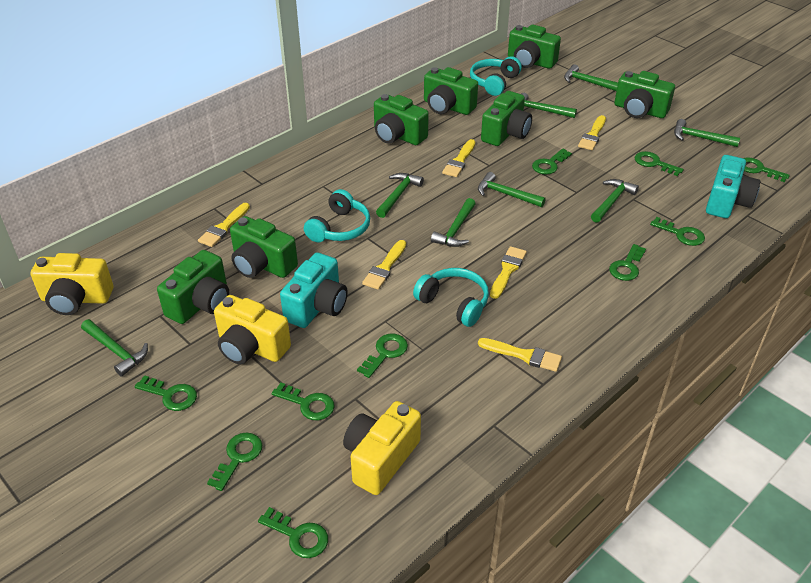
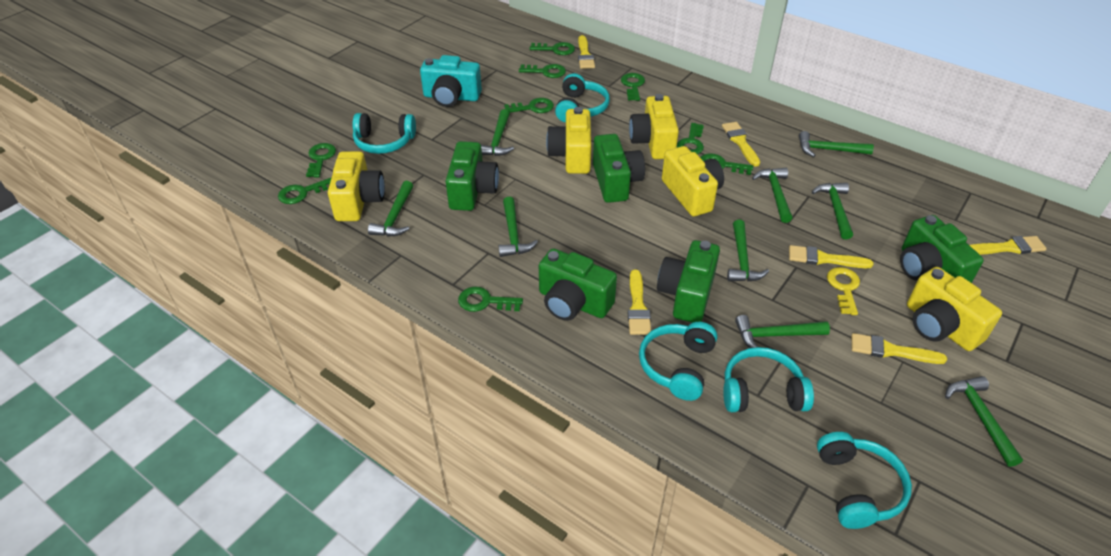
green camera: 7 -> 5
green hammer: 8 -> 9
green key: 10 -> 9
turquoise camera: 2 -> 1
turquoise headphones: 3 -> 5
yellow camera: 3 -> 5
yellow key: 0 -> 1

